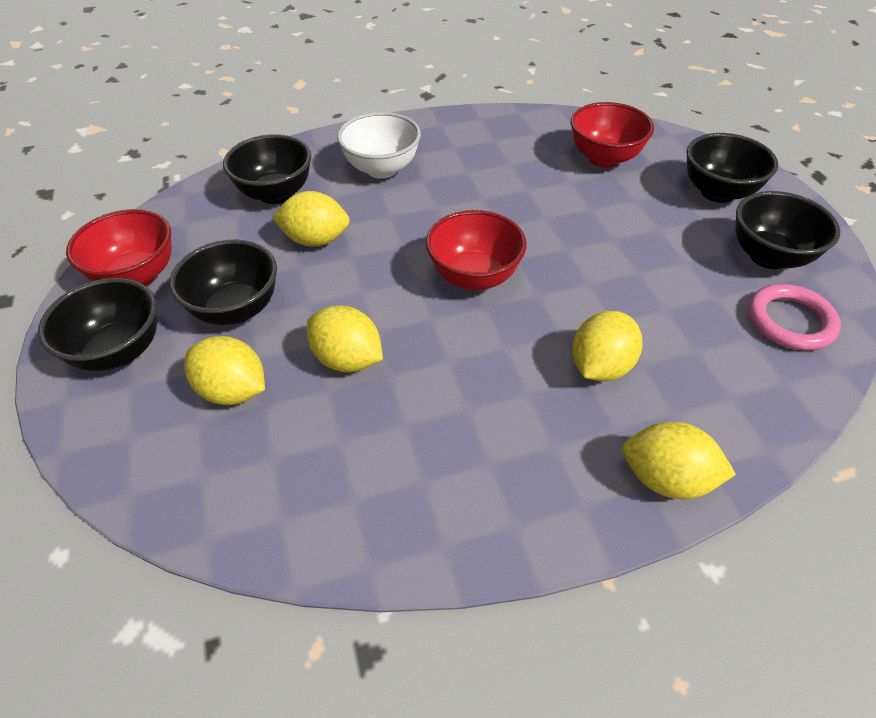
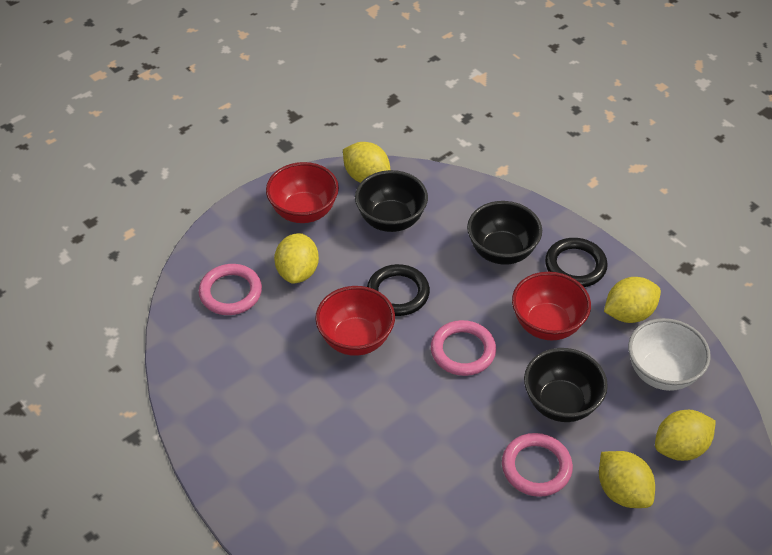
black bowl: 5 -> 3
black ring: 0 -> 2
pink ring: 1 -> 3

